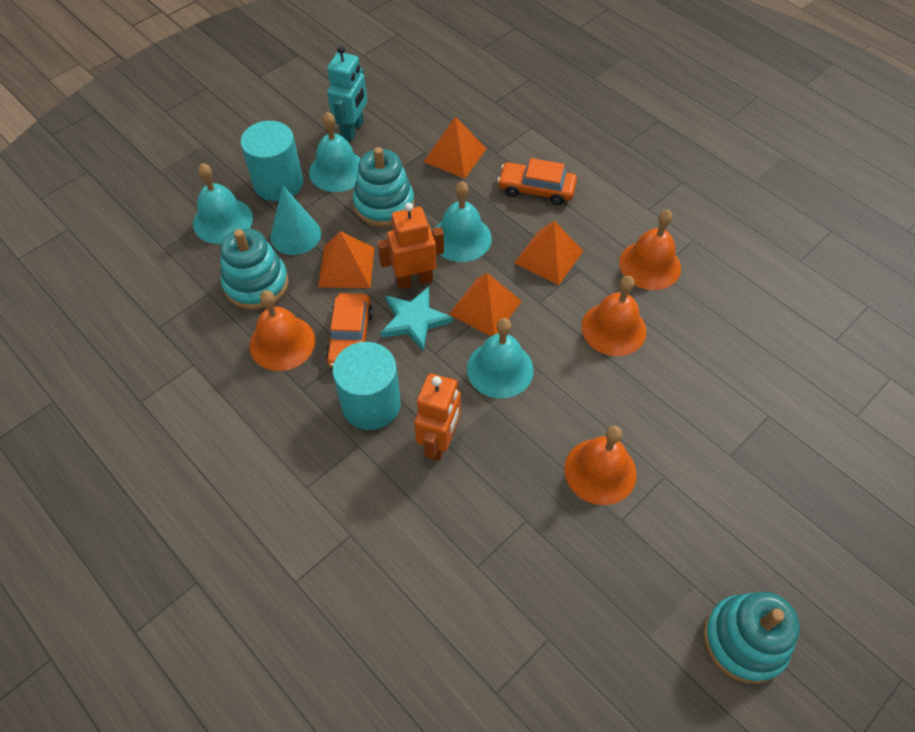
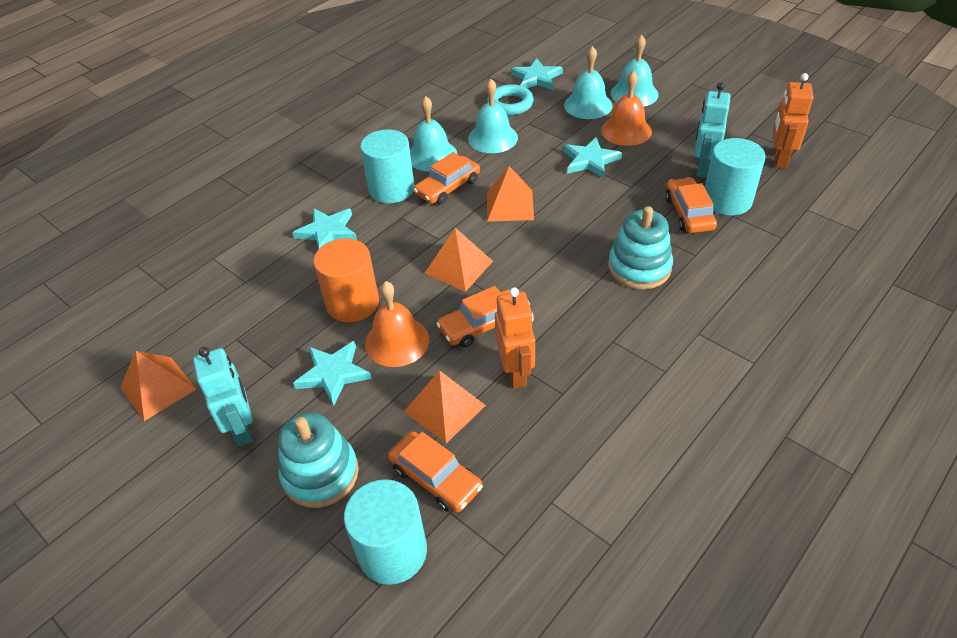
orange bell: 4 -> 2
orange car: 2 -> 4
orange cylinder: 0 -> 1
turquoise cone: 1 -> 0
turquoise cylinder: 2 -> 3
turquoise ring: 0 -> 1
turquoise robot: 1 -> 2
turquoise stacking toy: 3 -> 2
turquoise star: 1 -> 4

